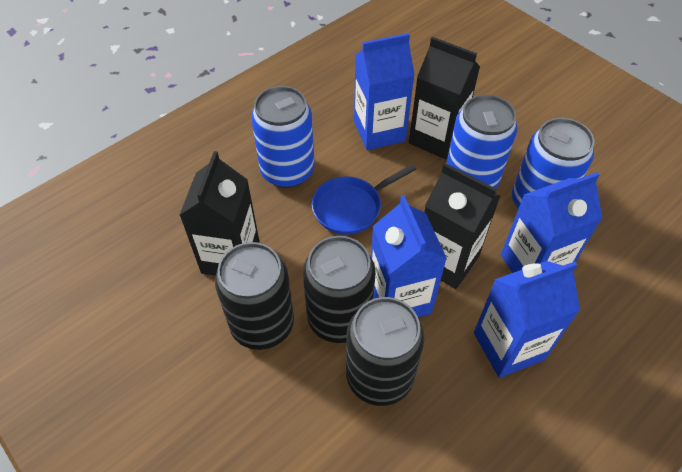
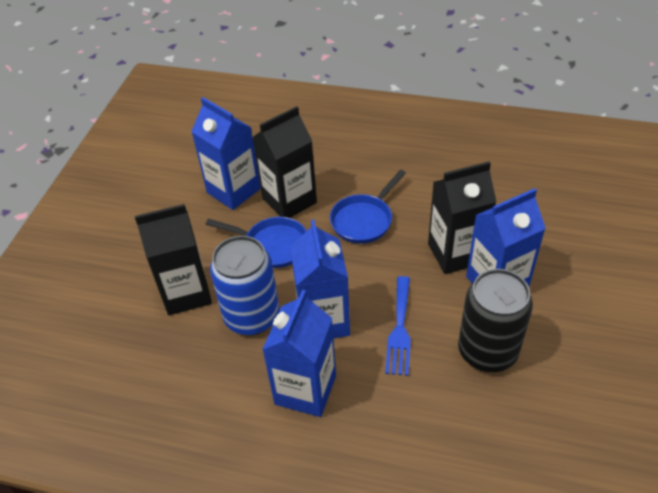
black can: 3 -> 1
blue can: 3 -> 1
blue fork: 0 -> 1
blue pan: 1 -> 2

